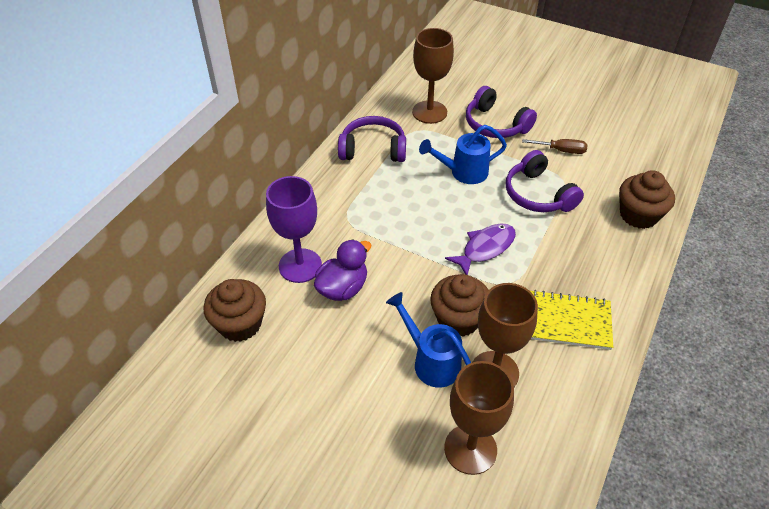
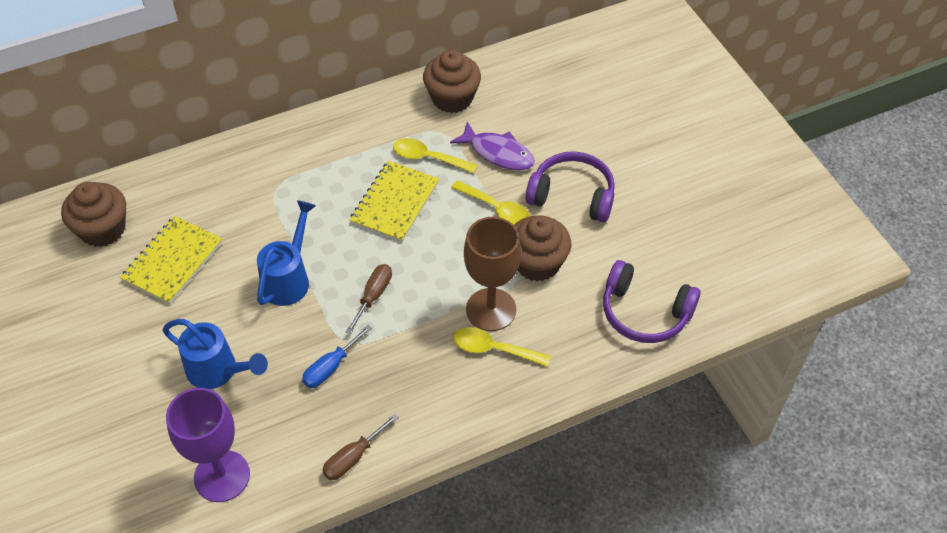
blue screwdriver: 0 -> 1
brown goblet: 3 -> 1
brown screwdriver: 1 -> 2
purple duck: 1 -> 0
purple headphones: 3 -> 2
yellow notebook: 1 -> 2
yellow spoon: 0 -> 3

